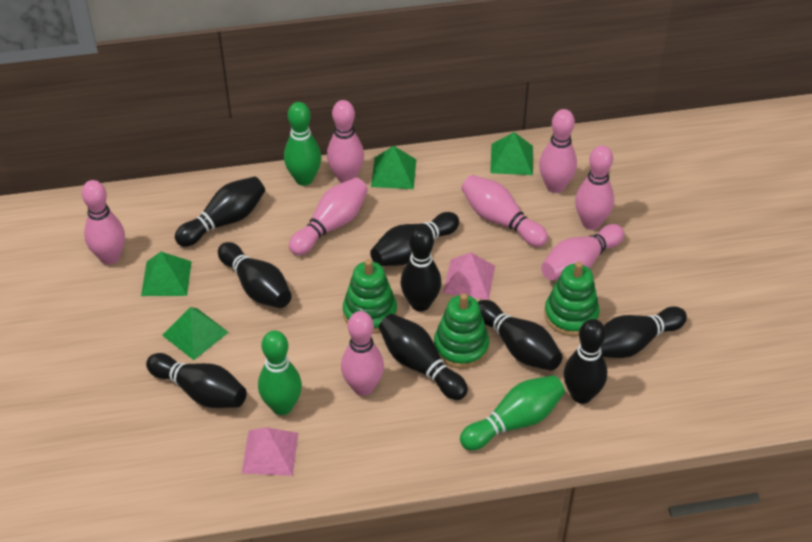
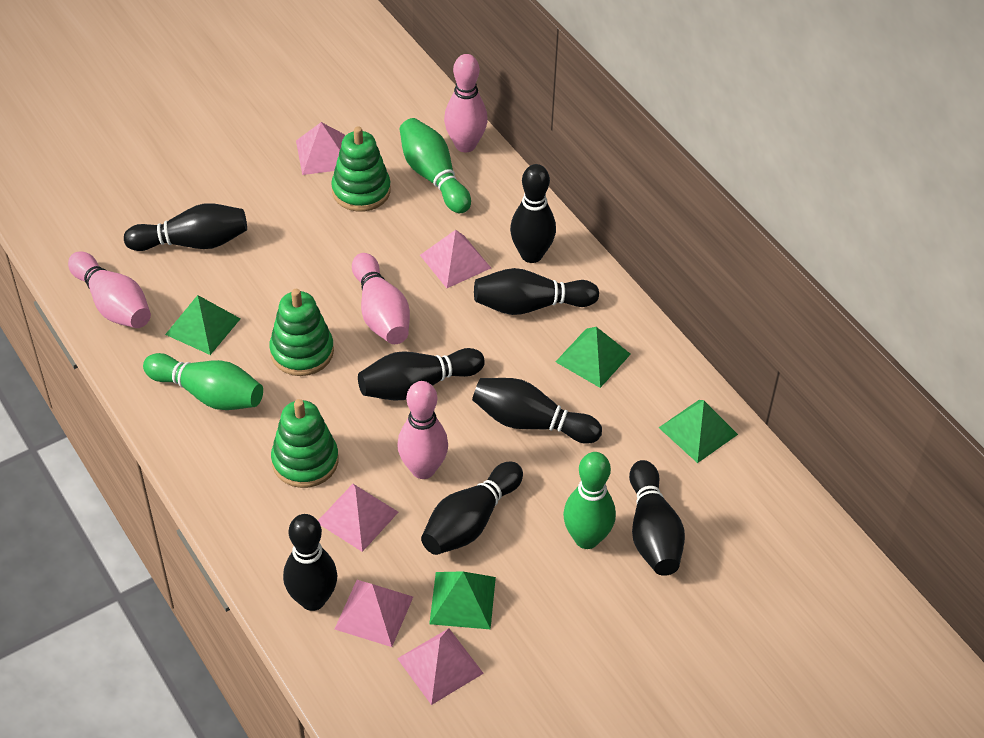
black bowling pin: 9 -> 8
pink bowling pin: 8 -> 4
pink pyramid: 2 -> 5

